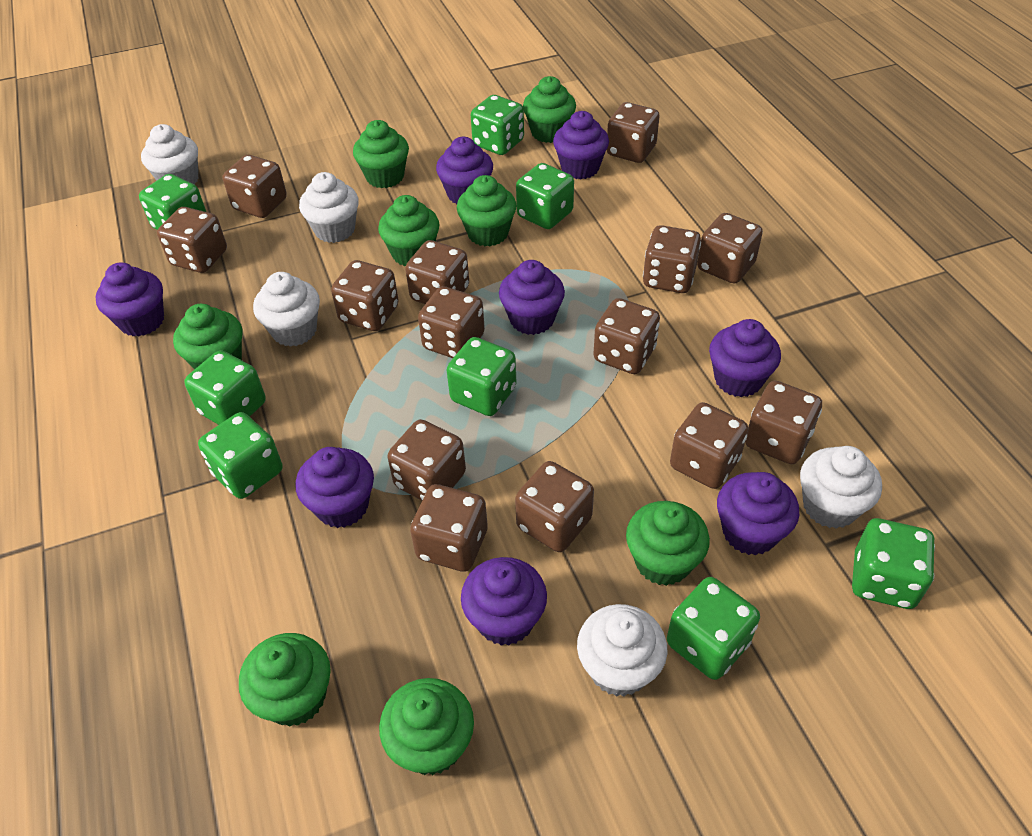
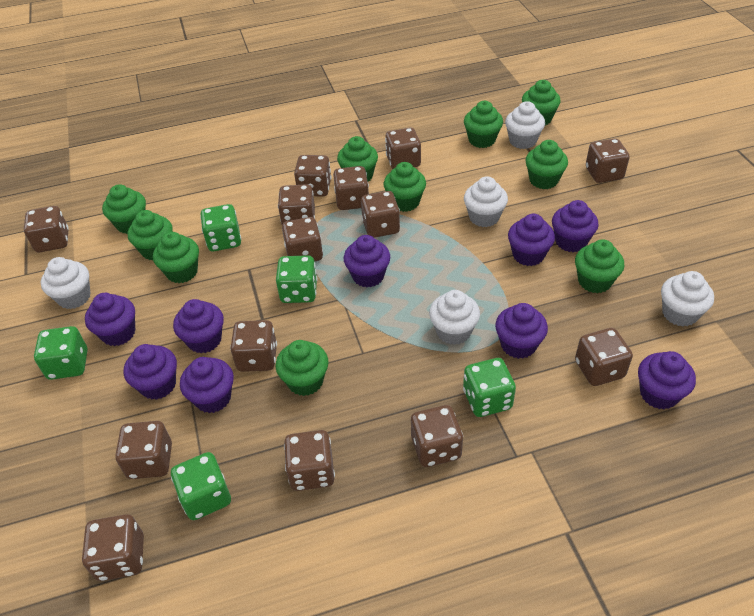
green cupcake: 8 -> 10
green dice: 8 -> 5
purple cupcake: 8 -> 9

